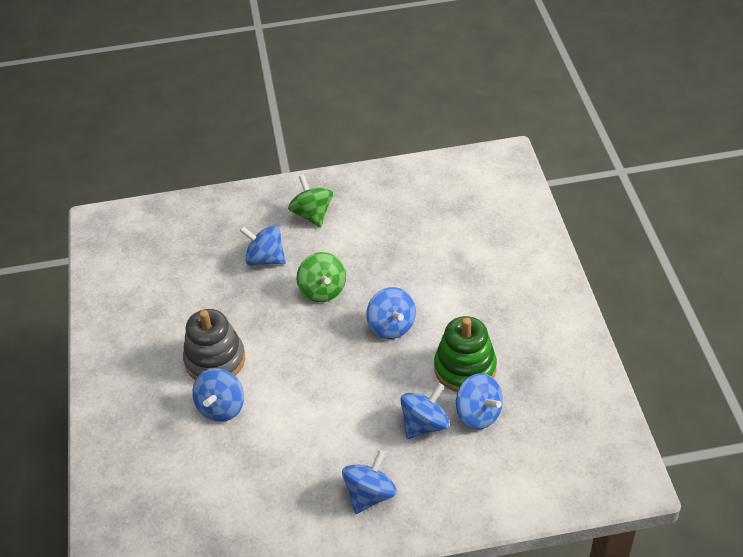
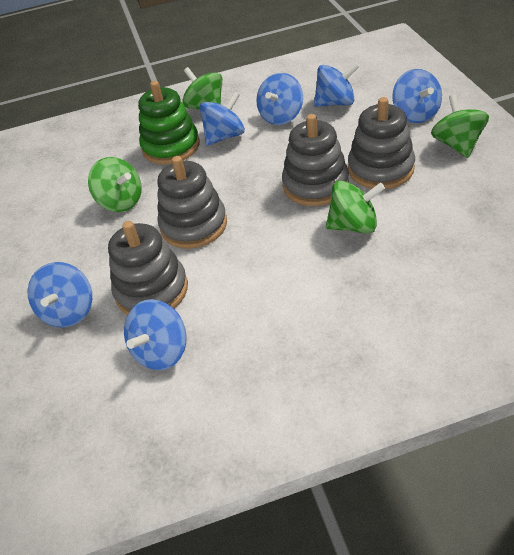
green spinning top: 2 -> 4
grey stacking toy: 1 -> 4

